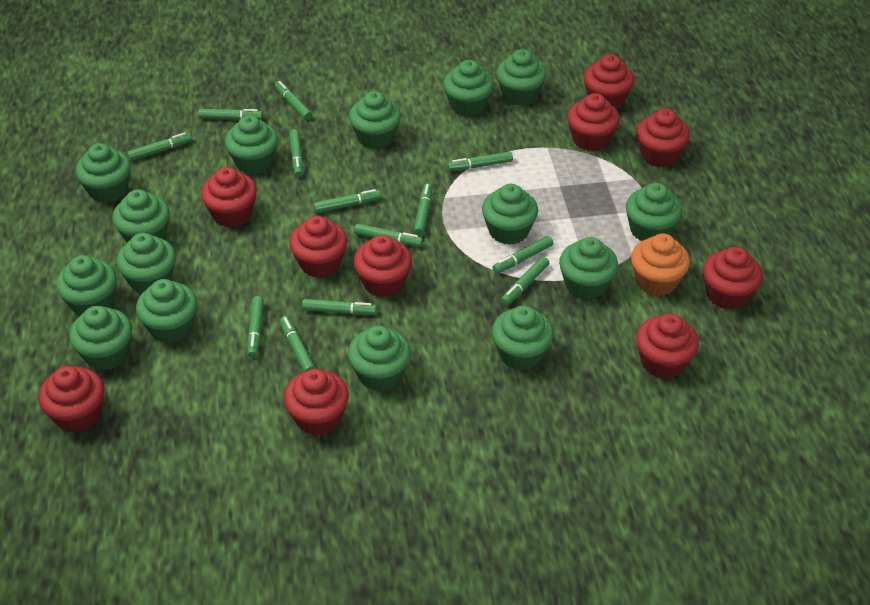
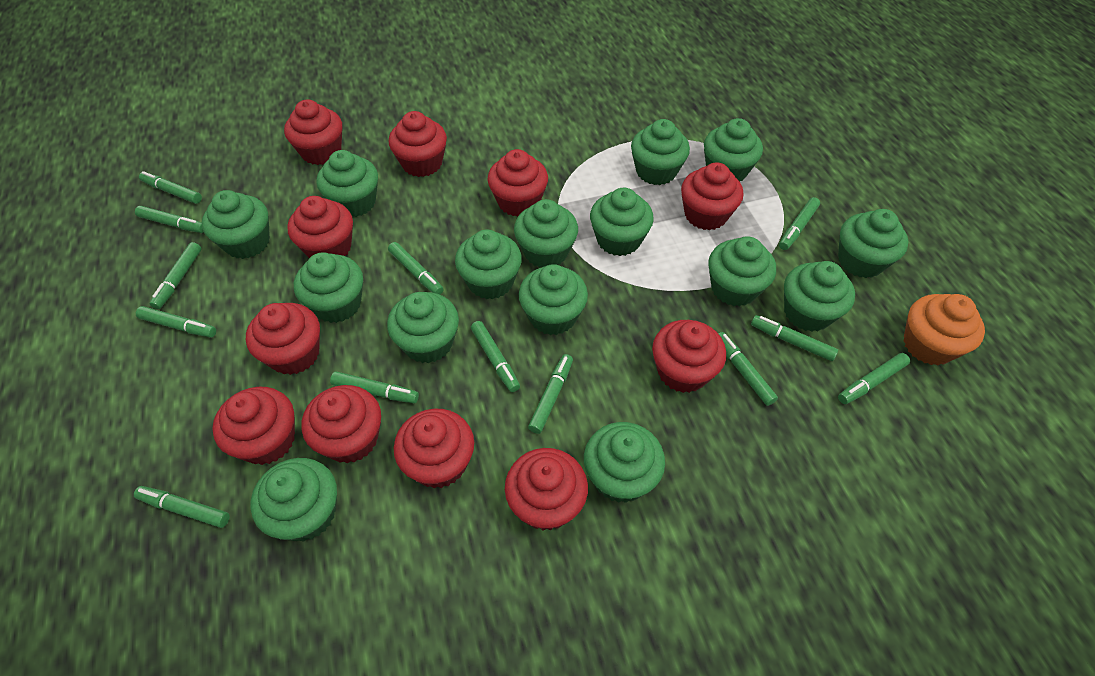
red cupcake: 10 -> 11

